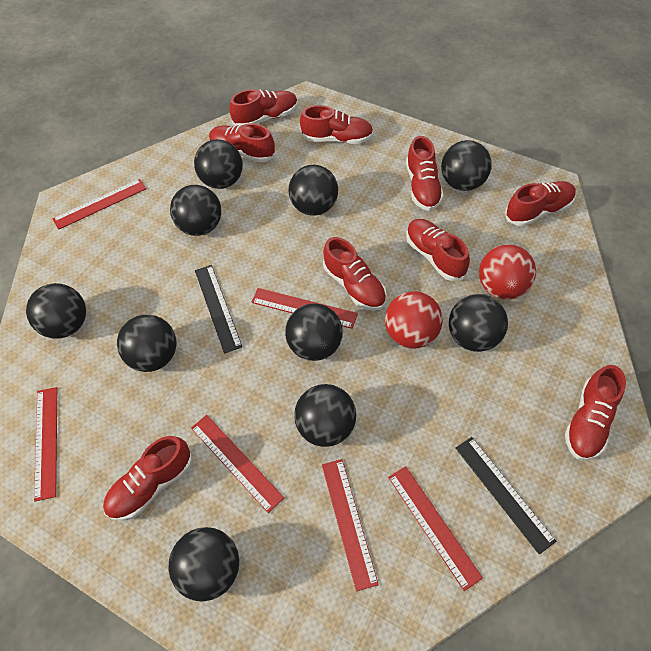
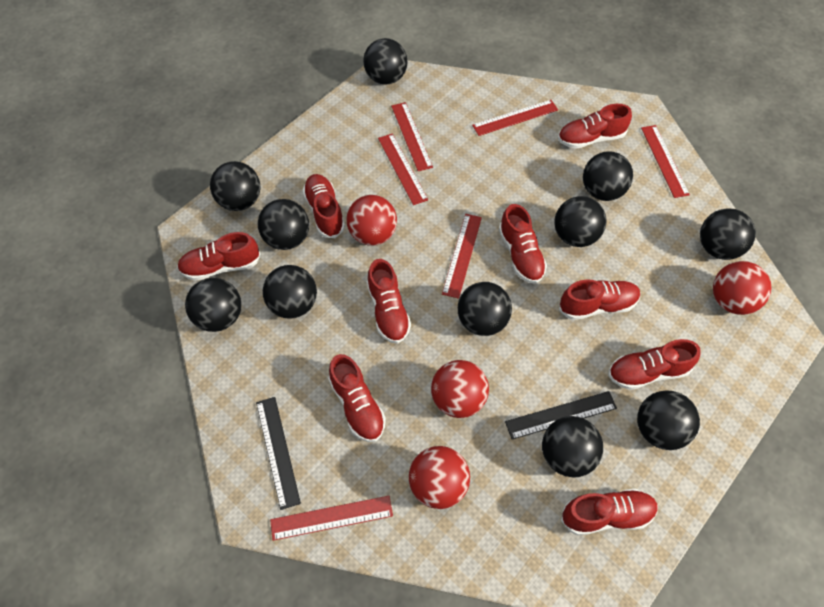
black ball: 10 -> 11
red ball: 2 -> 4

